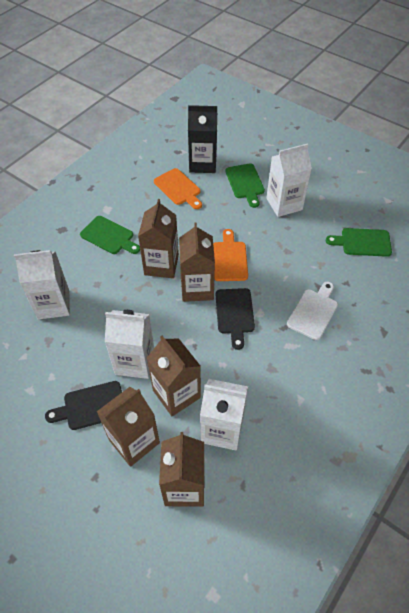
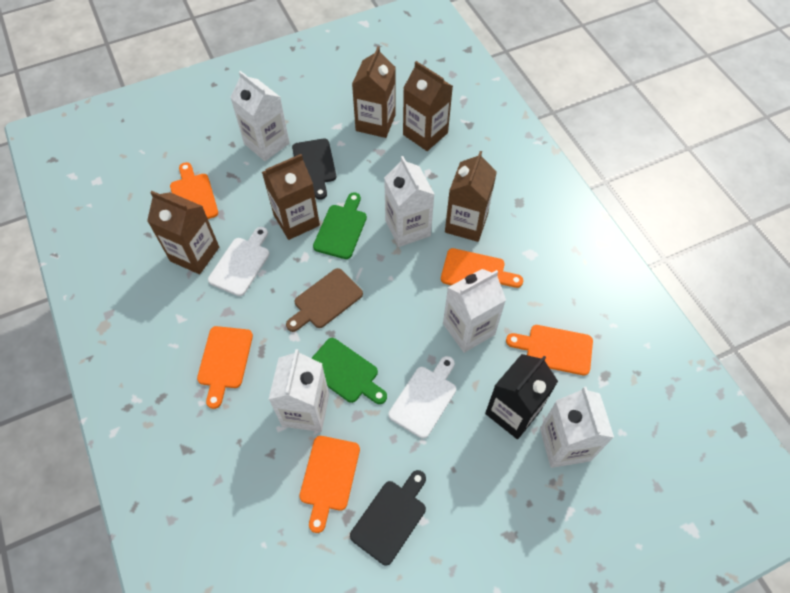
brown cutting board: 0 -> 1
green cutting board: 3 -> 2
orange cutting board: 2 -> 5
white carton: 4 -> 5
white cutting board: 1 -> 2

